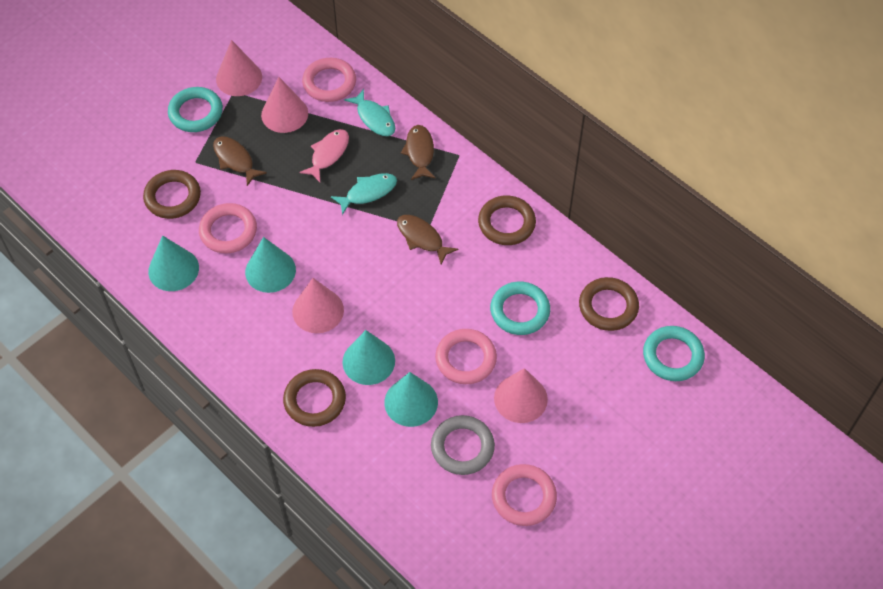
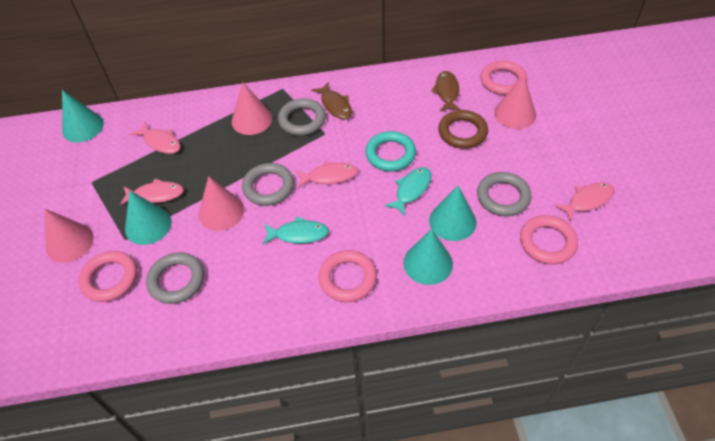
brown fish: 3 -> 2
brown ring: 4 -> 1
grey ring: 1 -> 4
pink fish: 1 -> 4
turquoise ring: 3 -> 1

